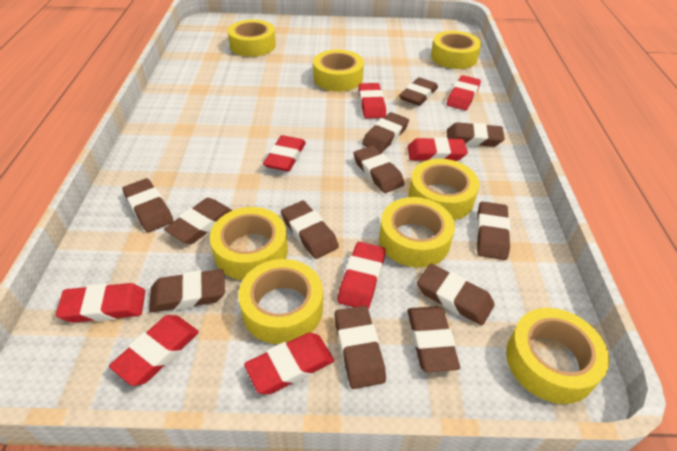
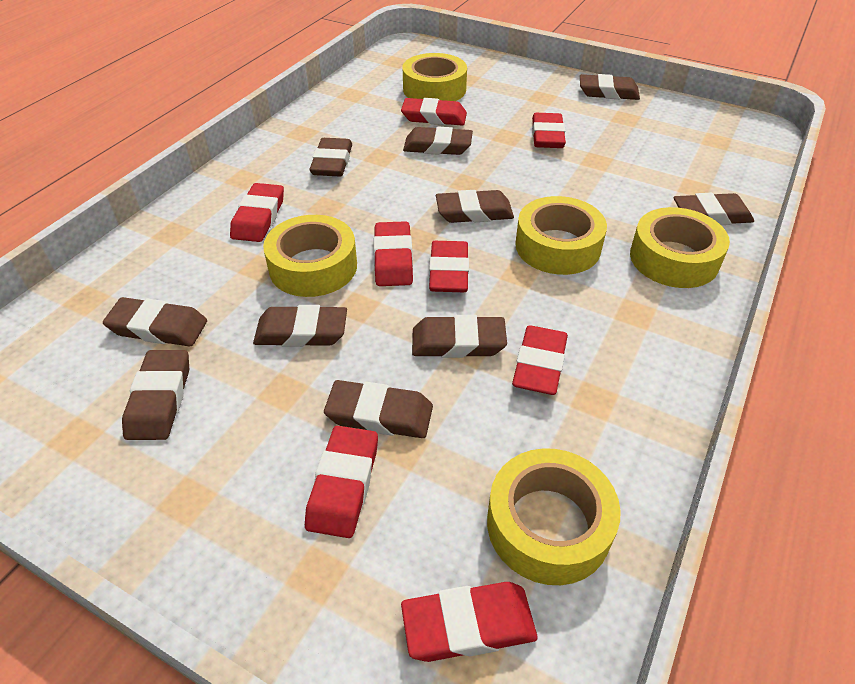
brown eraser: 12 -> 10
yellow tape: 8 -> 5

